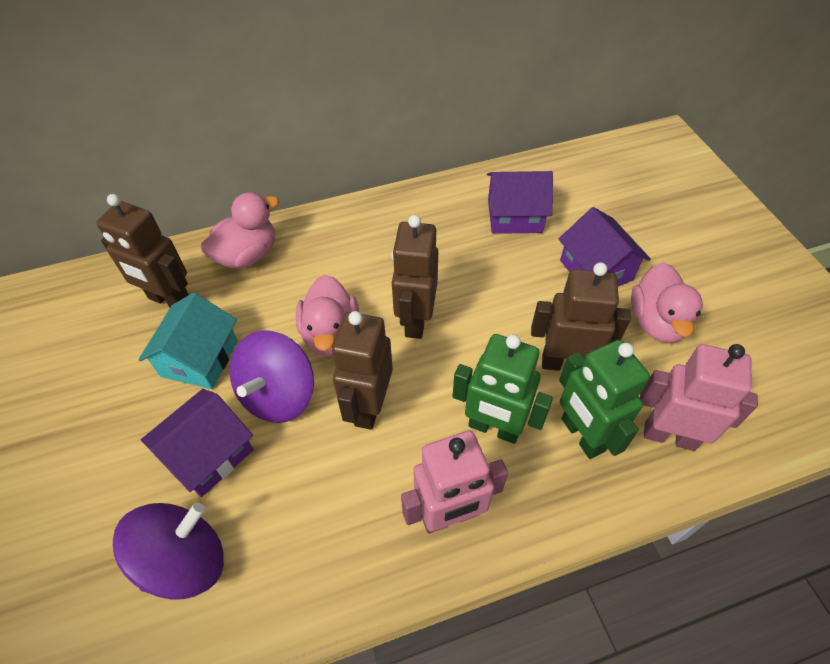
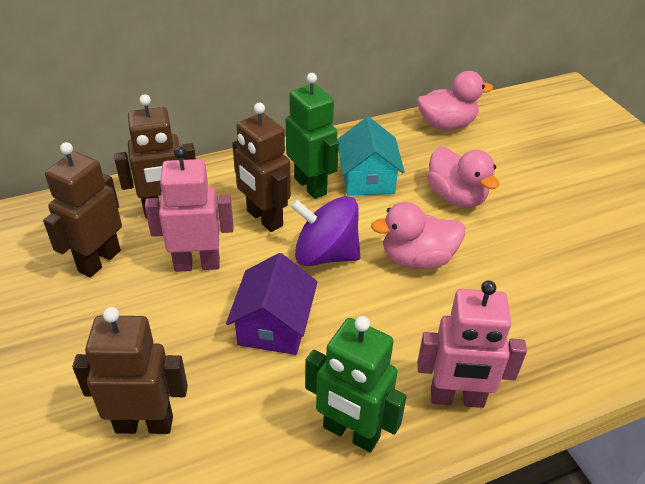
purple house: 3 -> 1
purple spinning top: 2 -> 1

